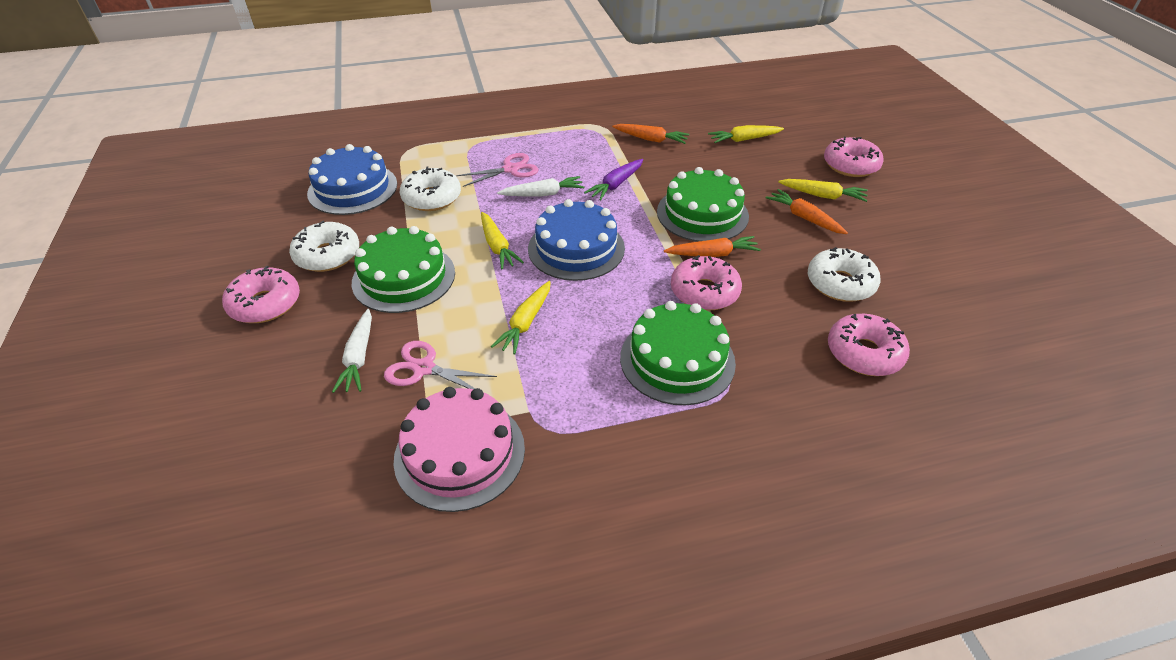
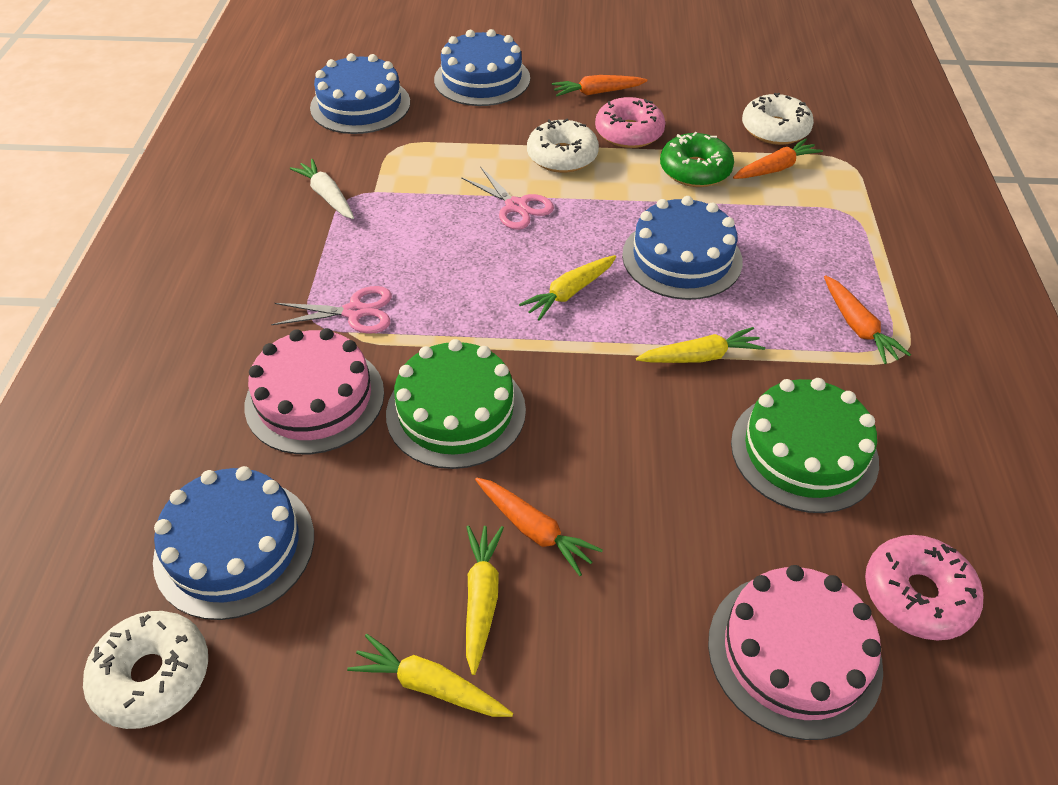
blue cake: 2 -> 4
green cake: 3 -> 2
green donut: 0 -> 1
orange carrot: 3 -> 4
pink cake: 1 -> 2
pink donut: 4 -> 2
purple carrot: 1 -> 0
white carrot: 2 -> 1

